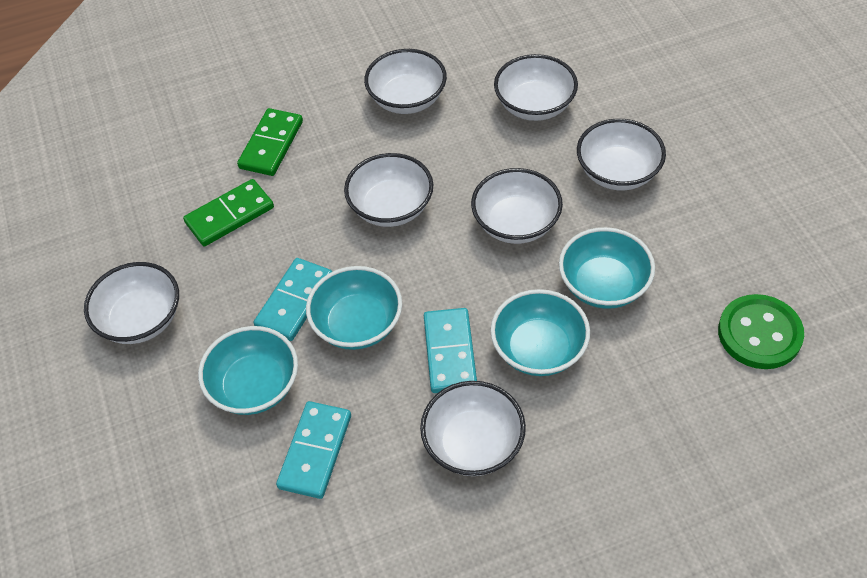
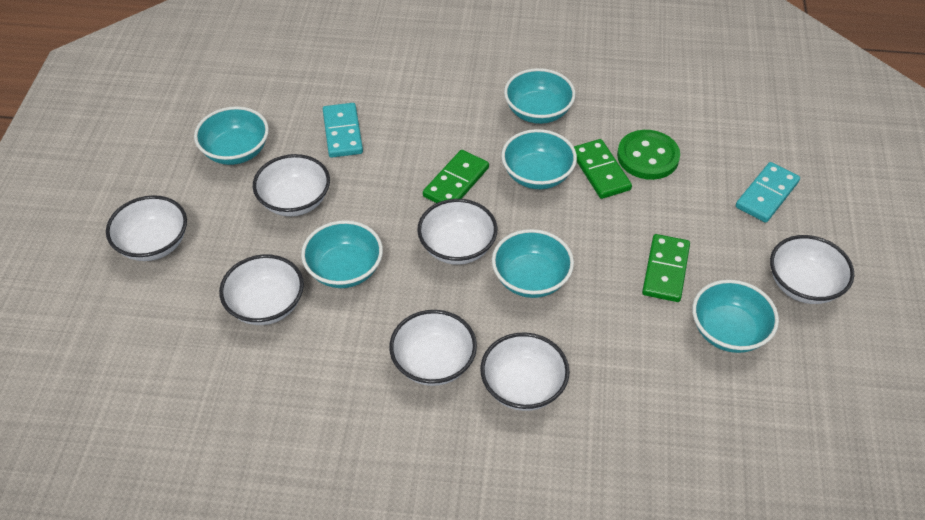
green domino: 2 -> 3
turquoise bowl: 4 -> 6
turquoise domino: 3 -> 2

